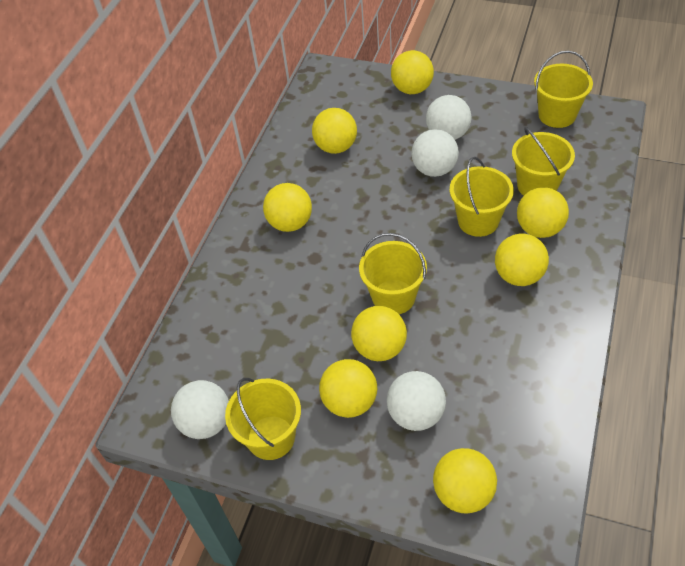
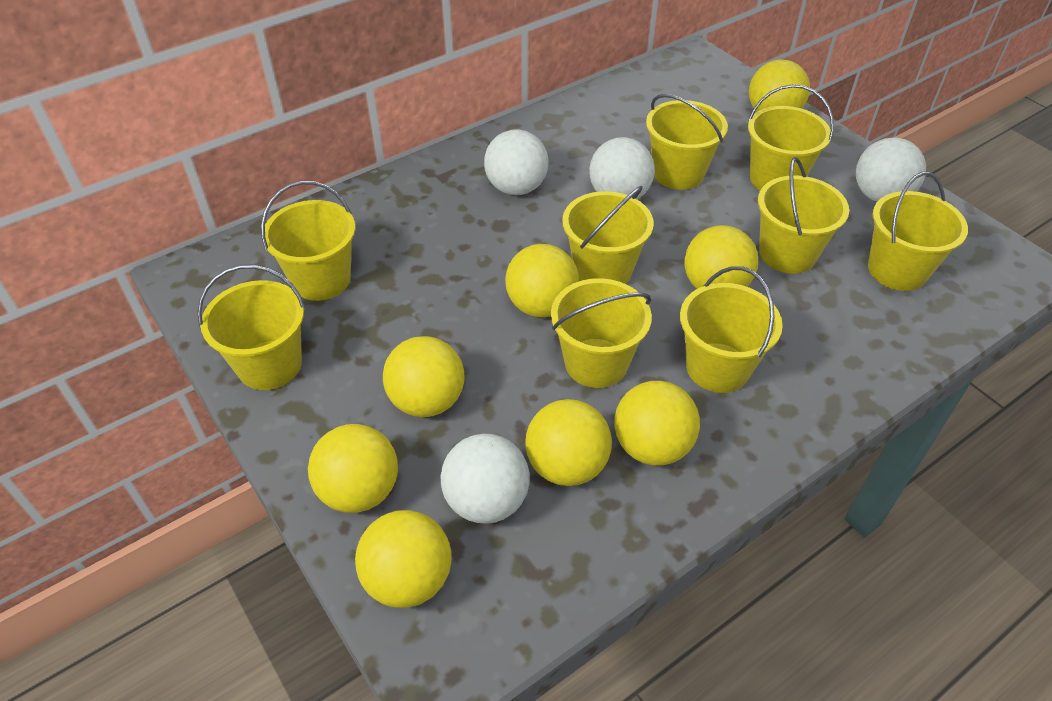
yellow bucket: 5 -> 9

